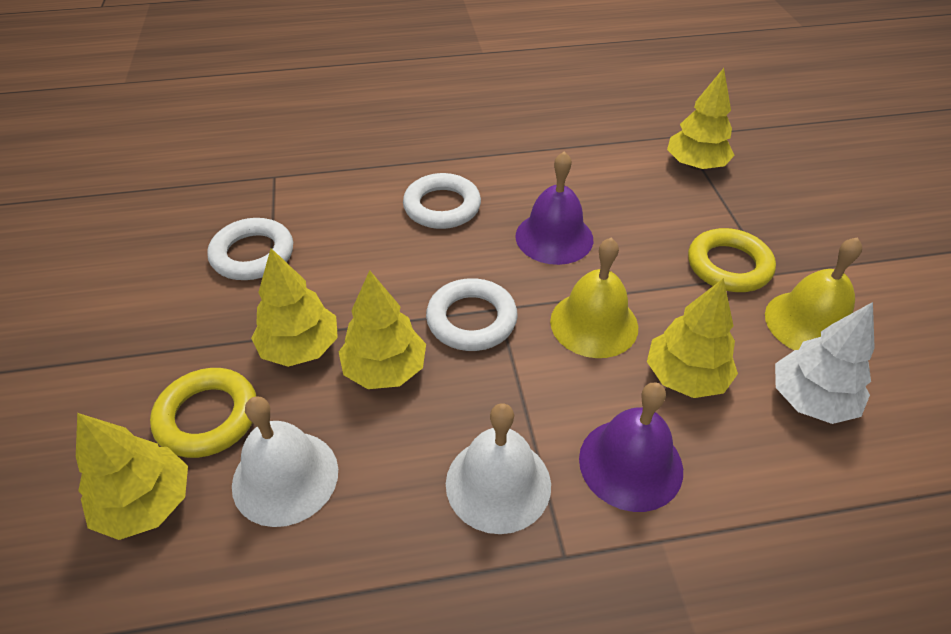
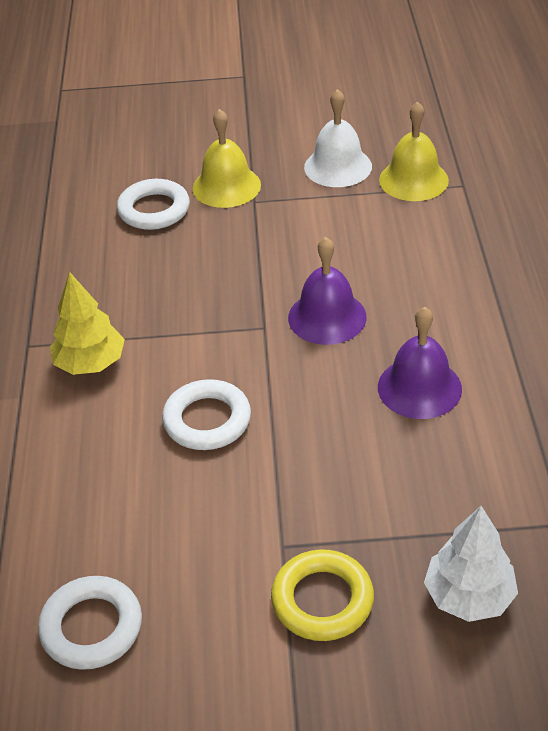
white bell: 2 -> 1
yellow ring: 2 -> 1
yellow tree: 5 -> 1

